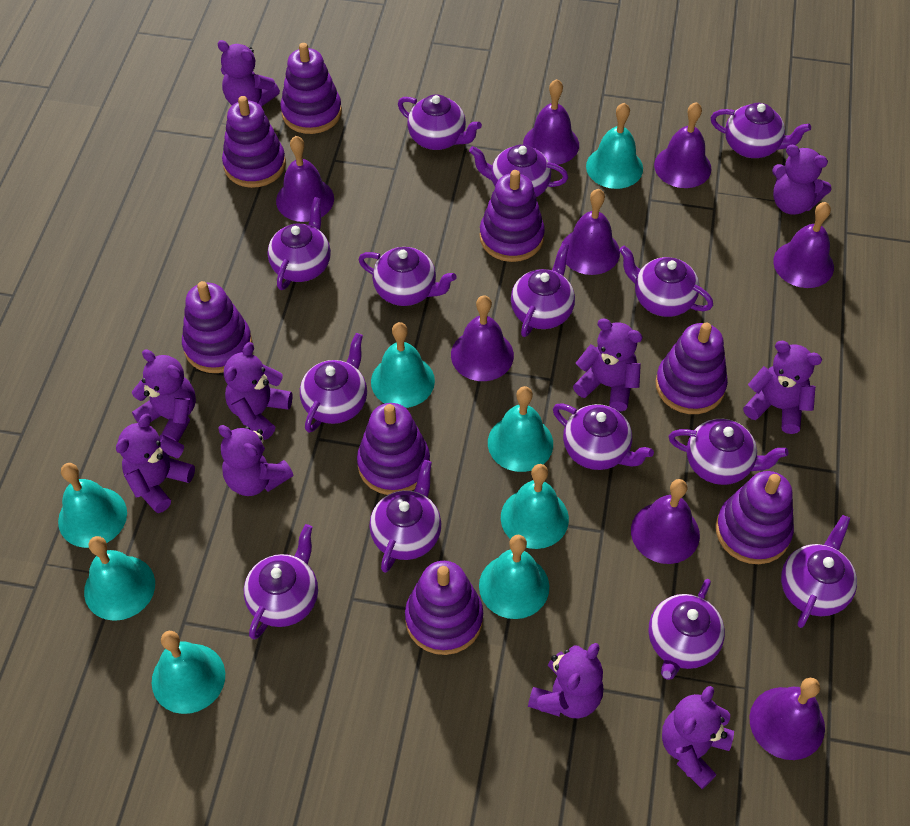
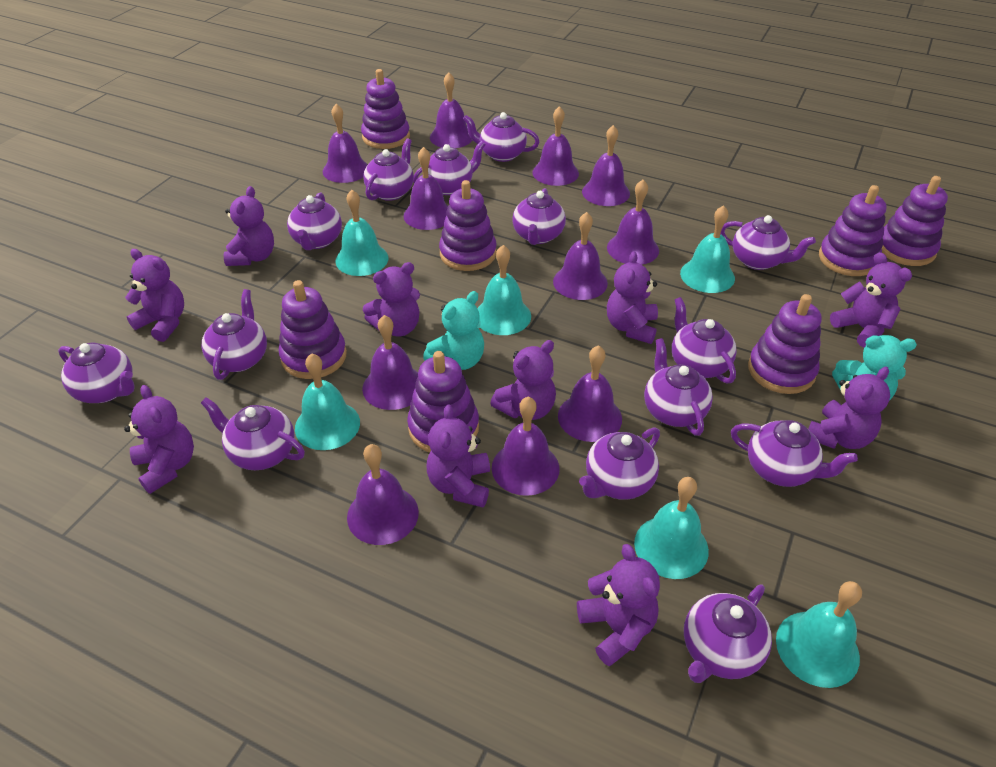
purple bell: 8 -> 11
purple stacking toy: 8 -> 7
turquoise bell: 8 -> 6
turquoise teddy bear: 0 -> 2

